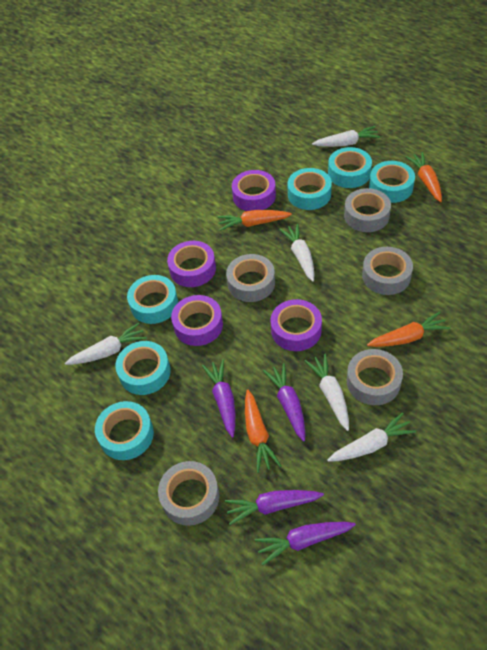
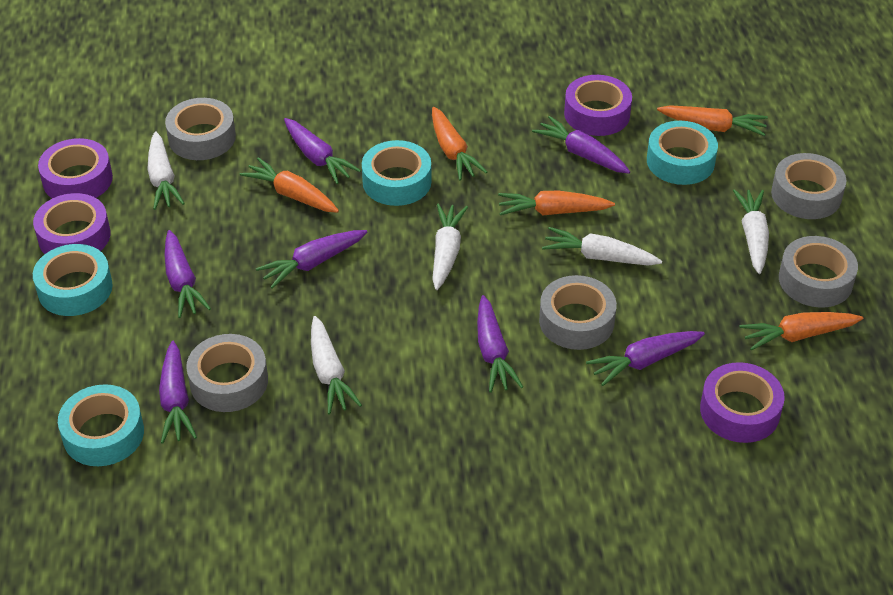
orange carrot: 4 -> 5
purple carrot: 4 -> 7
turquoise tape: 6 -> 4

